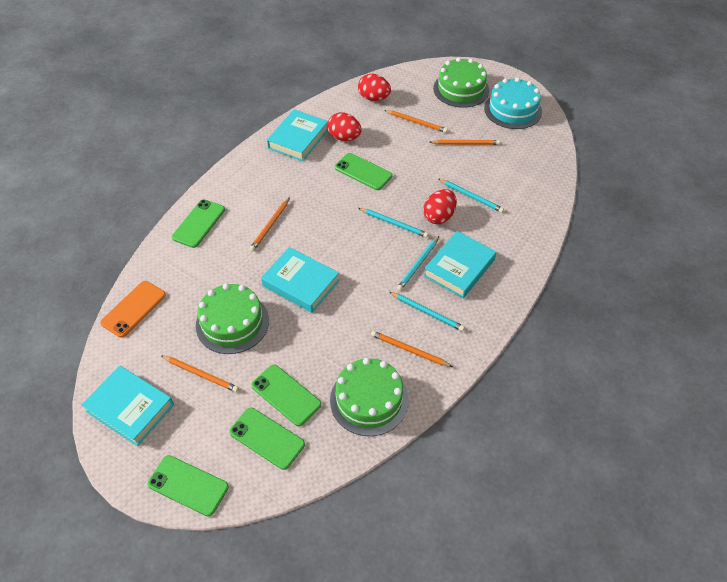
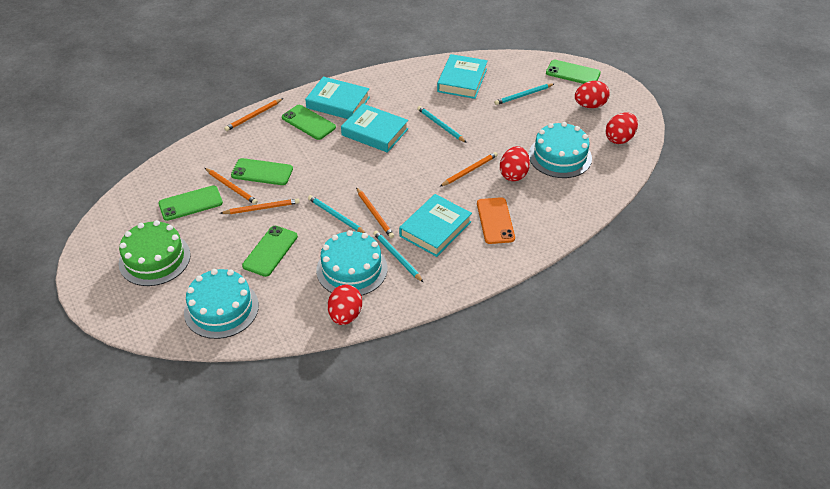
green cake: 3 -> 1
red egg: 3 -> 4
turquoise cake: 1 -> 3

